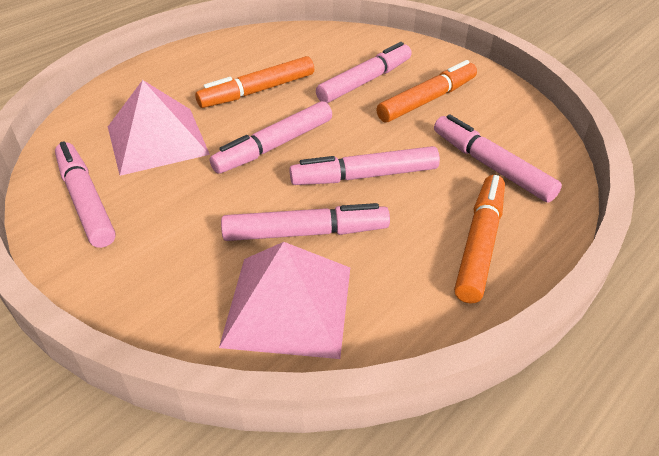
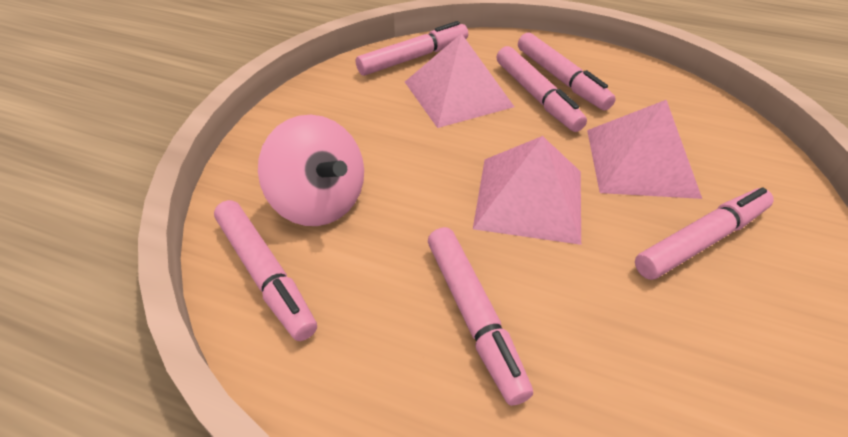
orange marker: 3 -> 0
pink pyramid: 2 -> 3
pink spinning top: 0 -> 1

